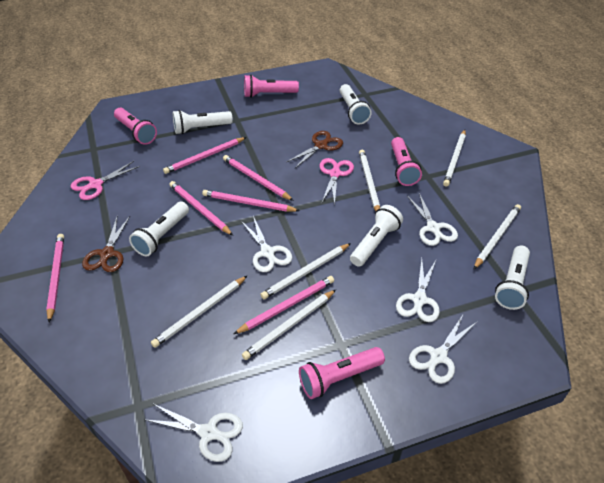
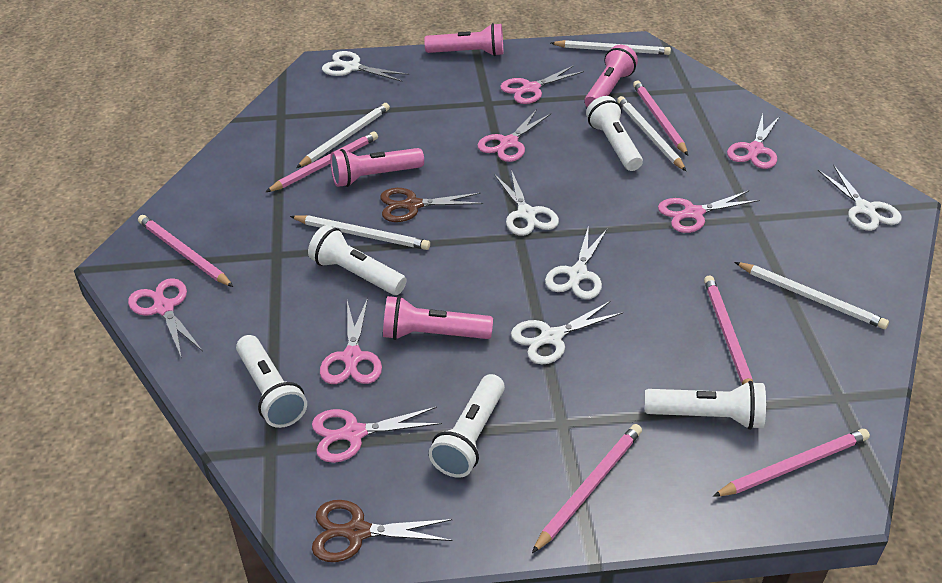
pink scissors: 2 -> 7
white pencil: 6 -> 5

